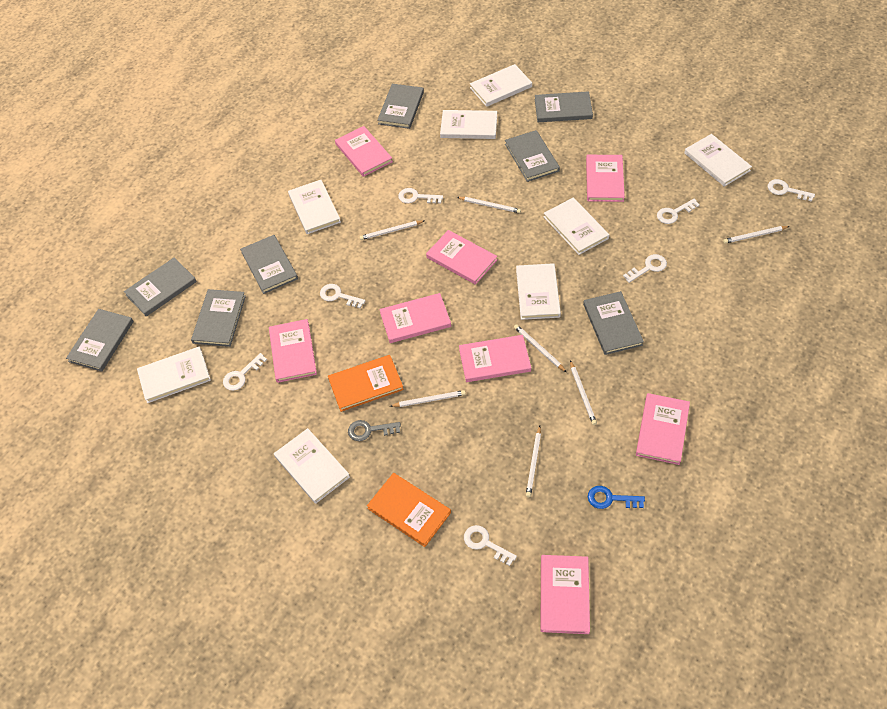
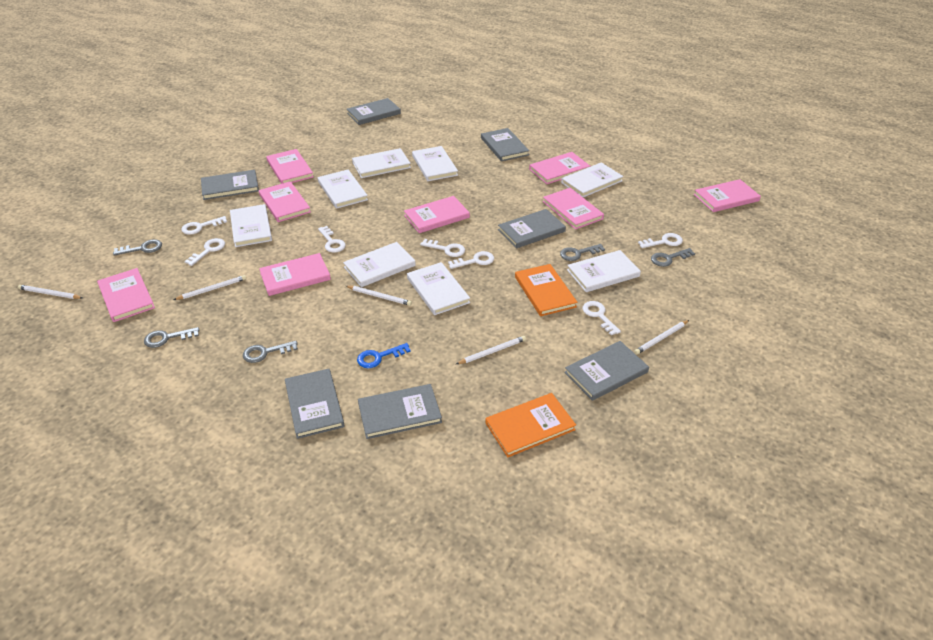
grey book: 8 -> 7
grey key: 1 -> 5
white pencil: 7 -> 5

